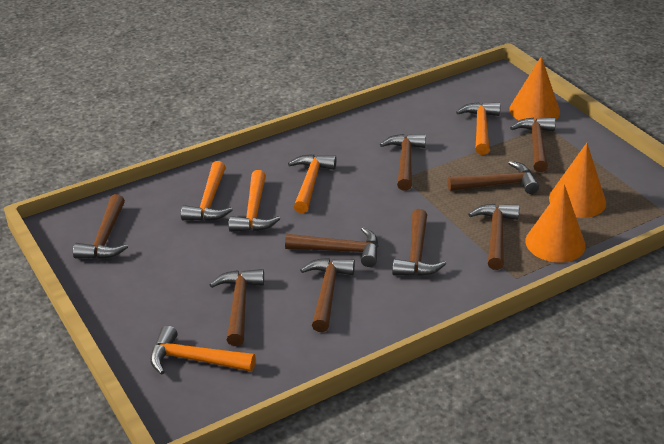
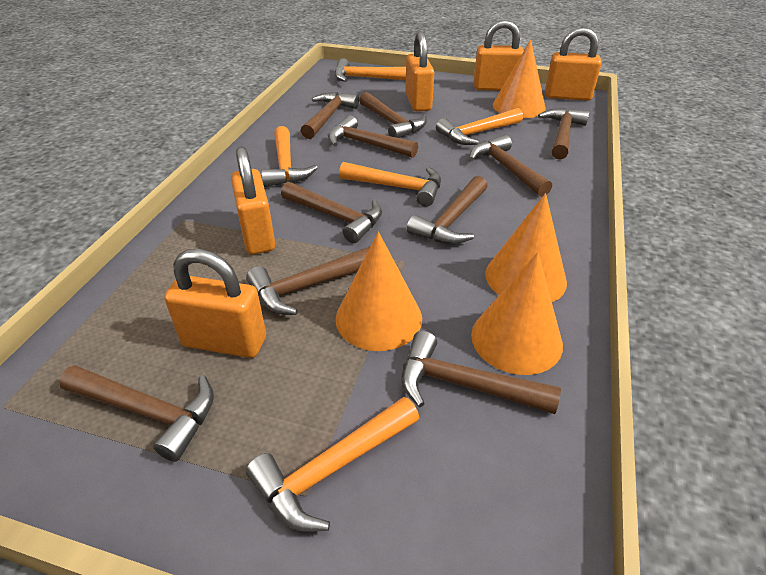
brown hammer: 9 -> 10
orange cone: 3 -> 4
orange padlock: 0 -> 5

